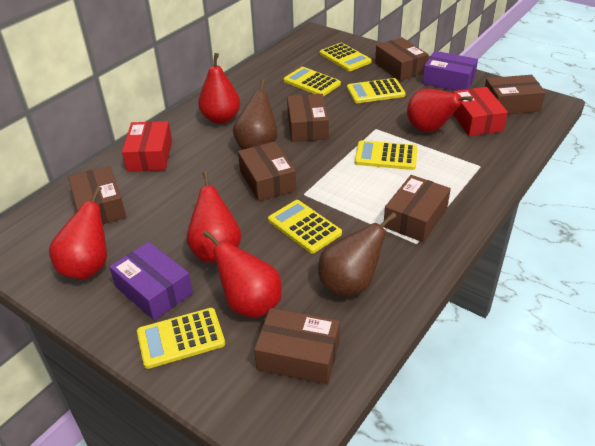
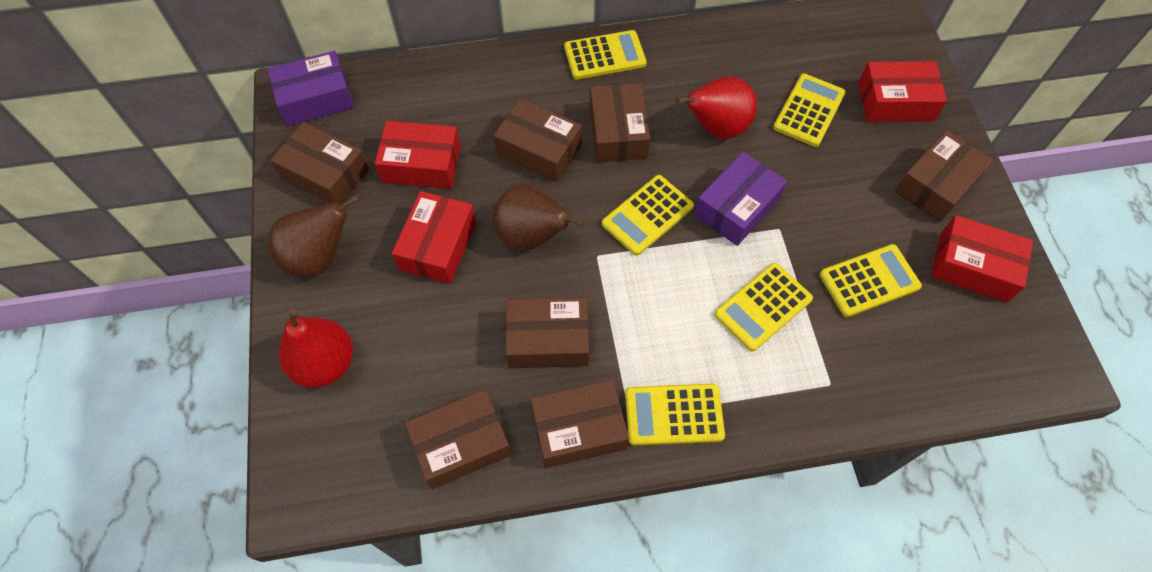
red box: 2 -> 4
red pear: 5 -> 2

